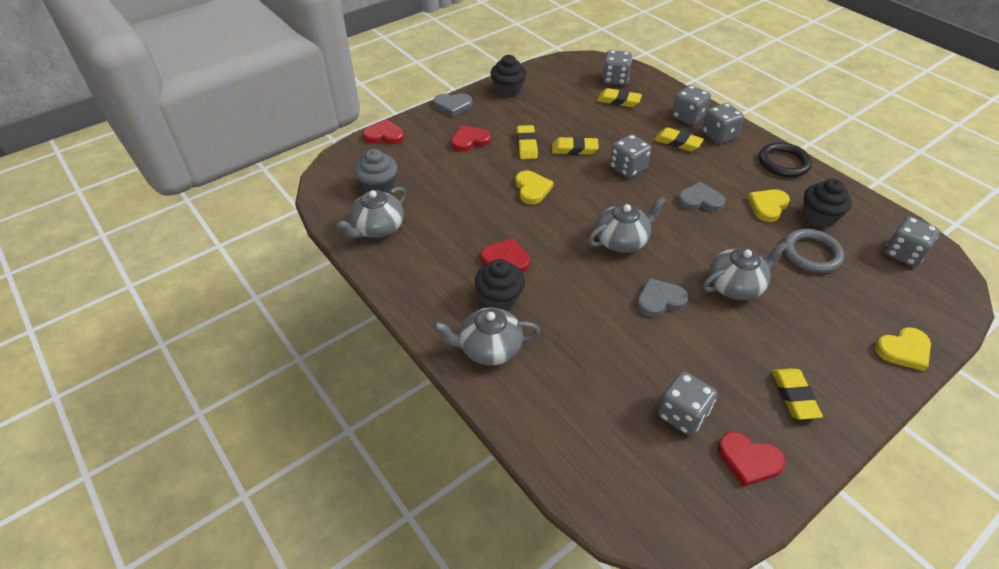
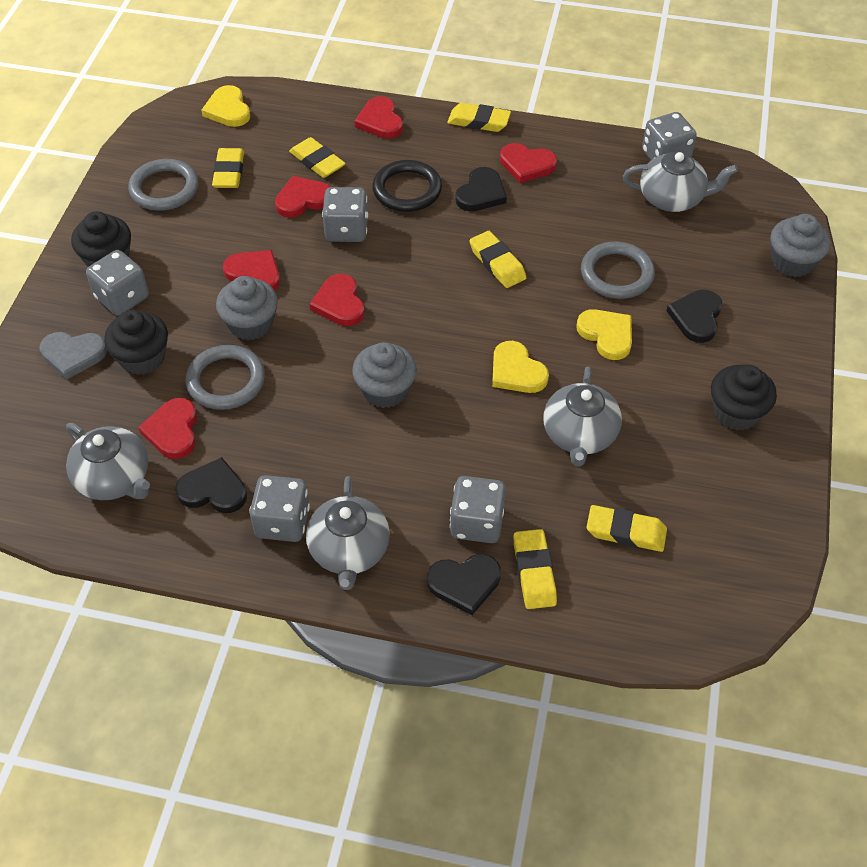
black heart: 0 -> 4
grey cupcake: 1 -> 3
grey dice: 6 -> 5
grey heart: 3 -> 1
grey ring: 1 -> 3
red heart: 4 -> 6
yellow eraser: 5 -> 6

